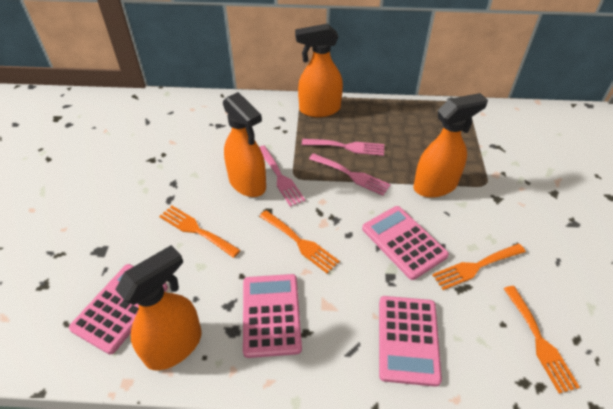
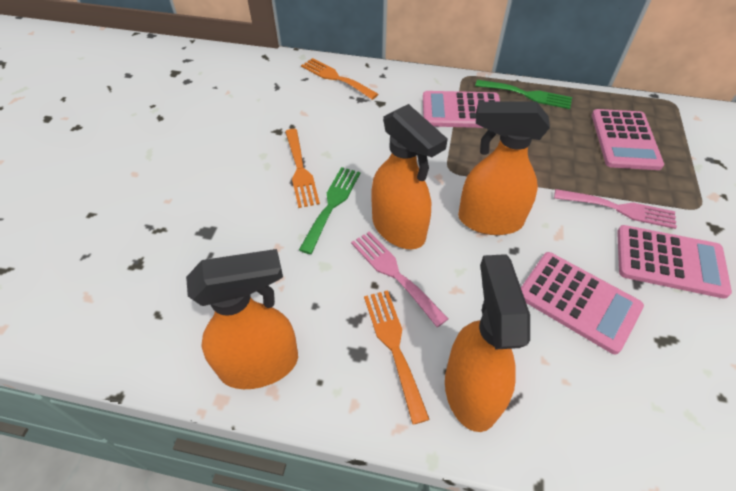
green fork: 0 -> 2
orange fork: 4 -> 3
pink fork: 3 -> 2

